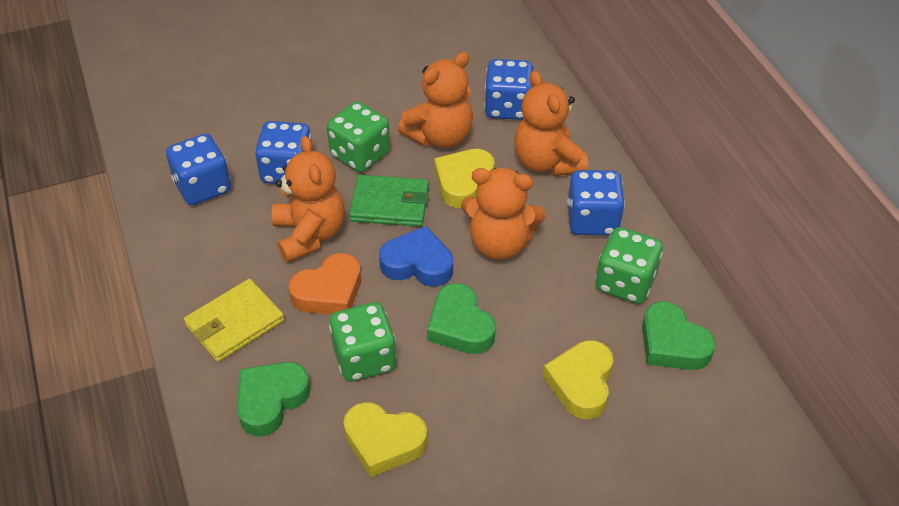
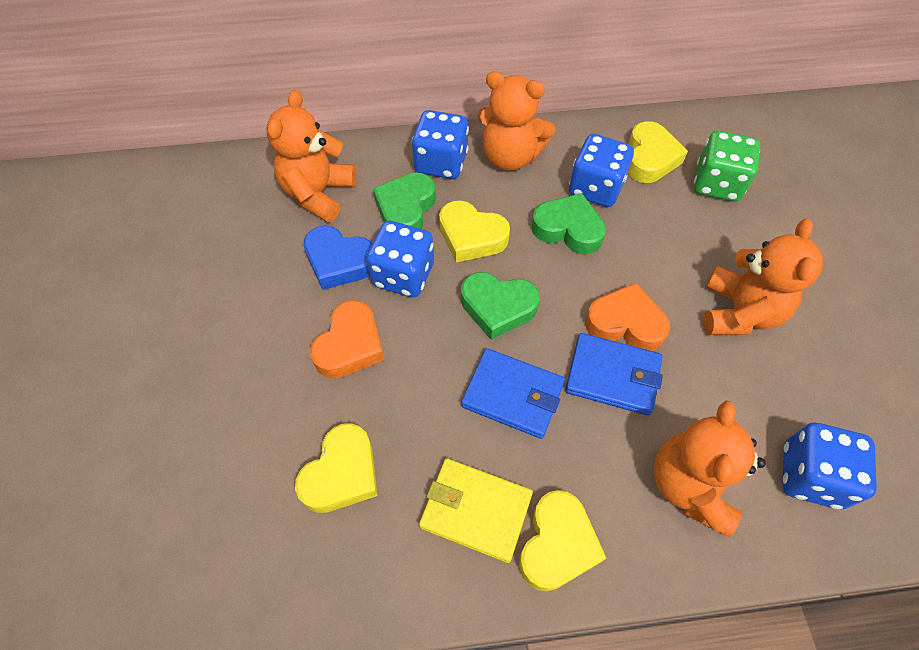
blue wallet: 0 -> 2
green dice: 3 -> 1
green wallet: 1 -> 0
orange heart: 1 -> 2
yellow heart: 3 -> 4

